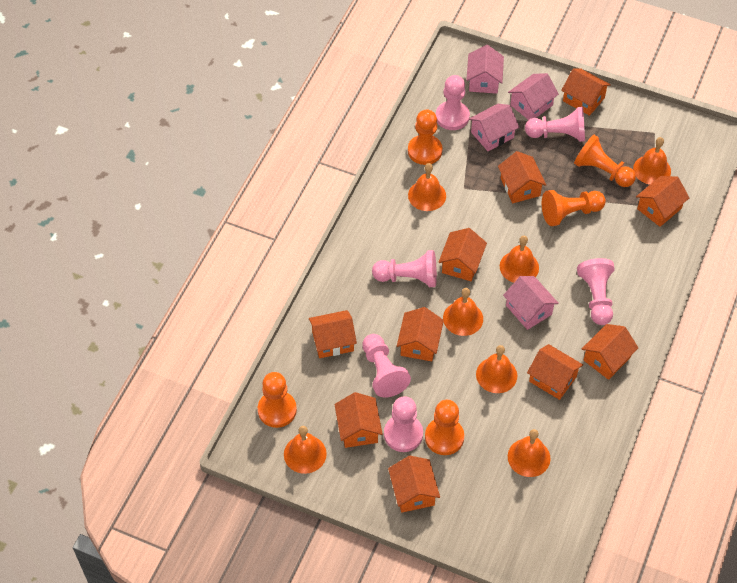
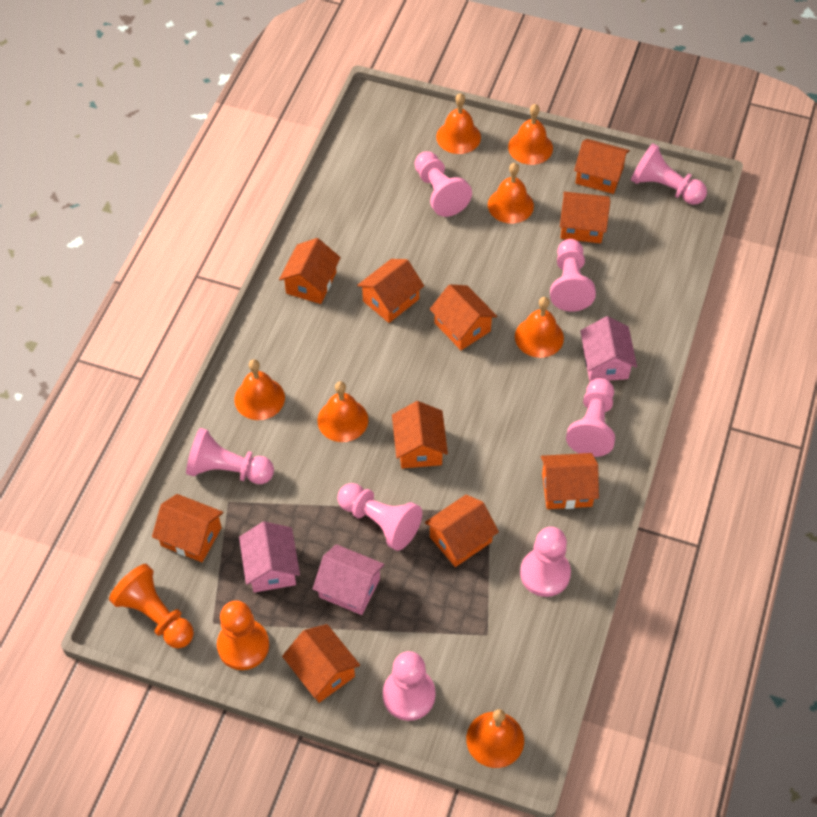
orange pawn: 5 -> 2
pink house: 4 -> 3
pink pawn: 6 -> 8

